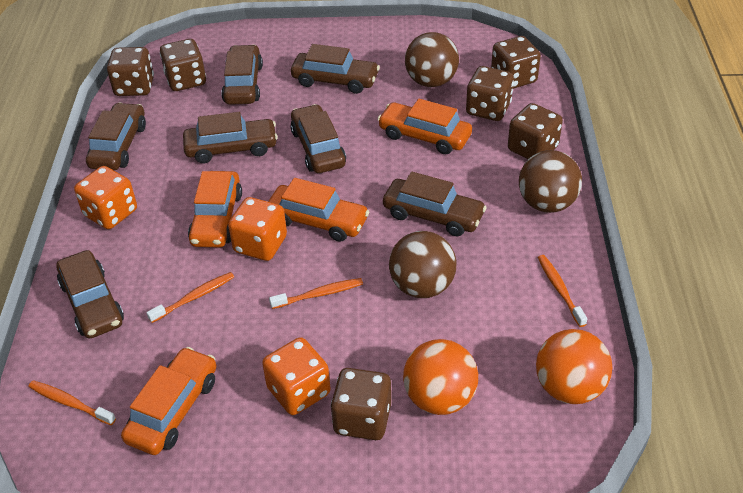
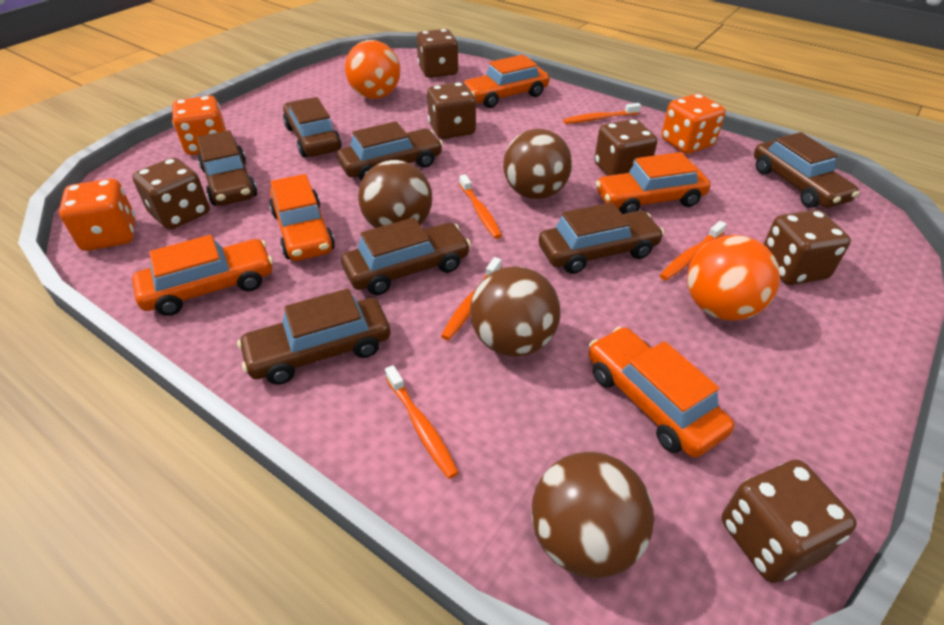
brown ball: 3 -> 4
orange car: 4 -> 5
orange toothbrush: 4 -> 5

